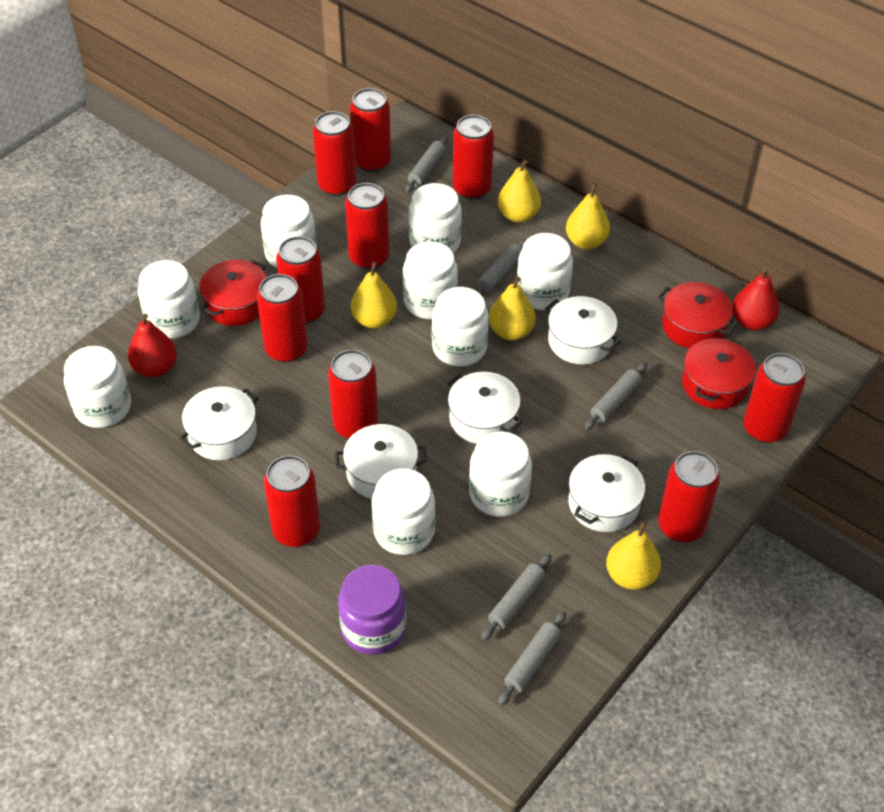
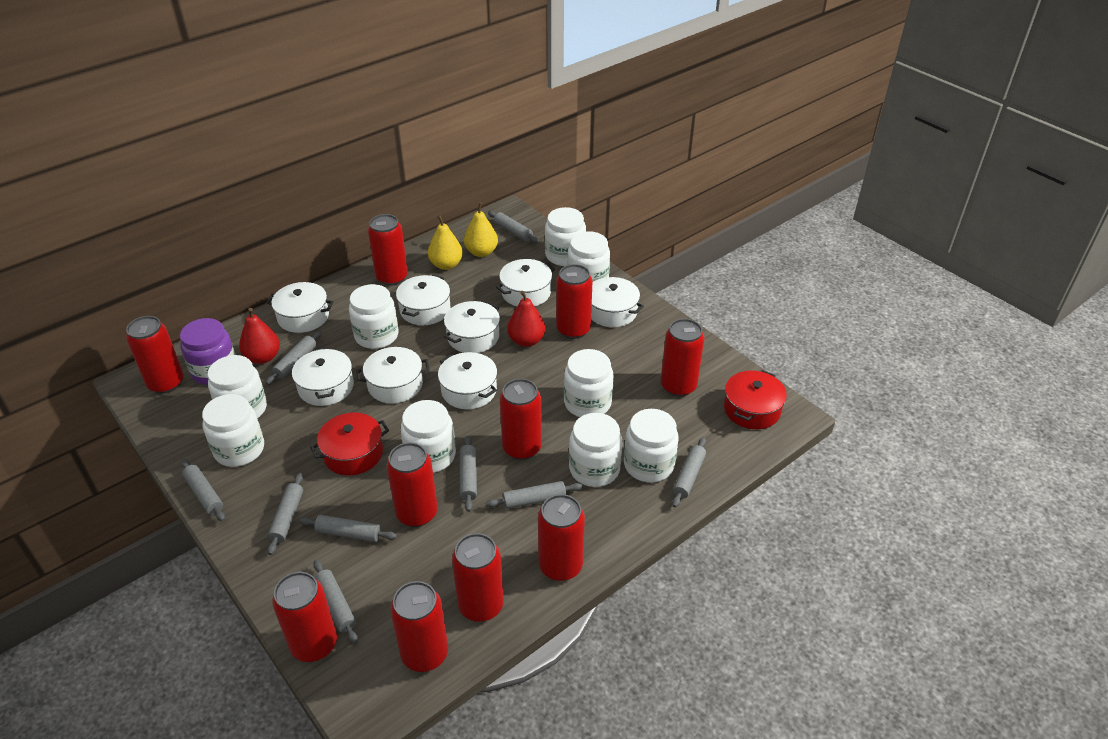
grey rolling pin: 5 -> 9
red pot: 3 -> 2
white pot: 5 -> 8
yellow pear: 5 -> 2

